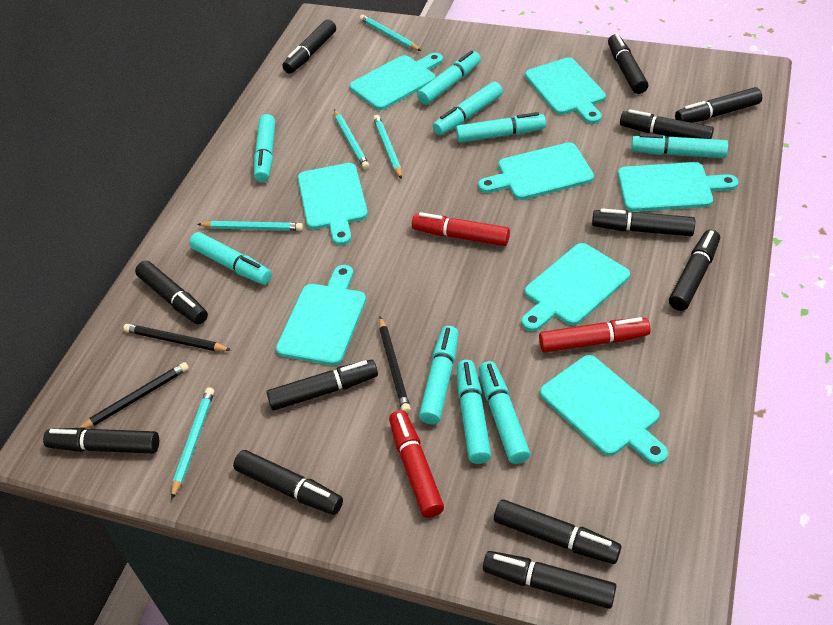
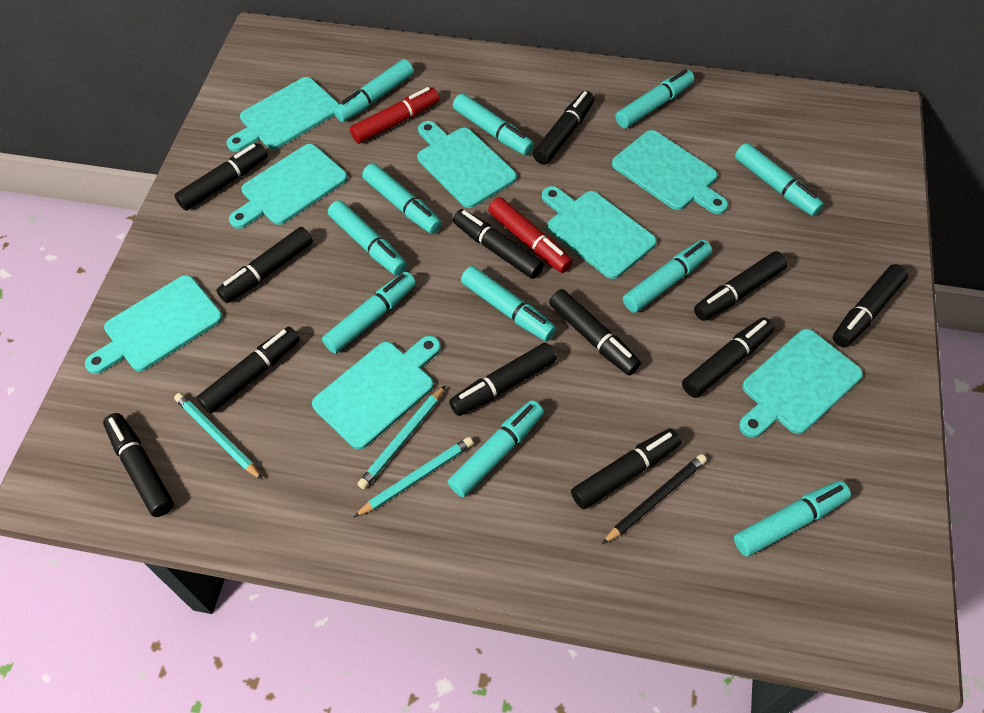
black pencil: 3 -> 1
red marker: 3 -> 2
turquoise marker: 9 -> 11
turquoise pencil: 5 -> 3

